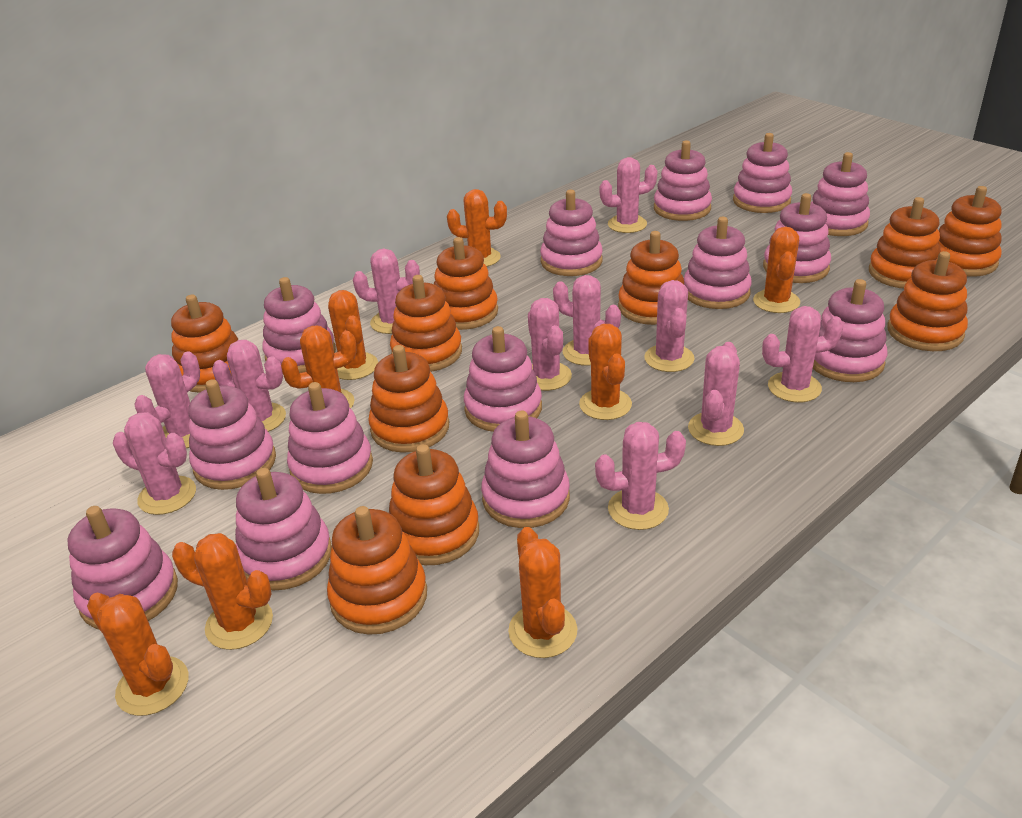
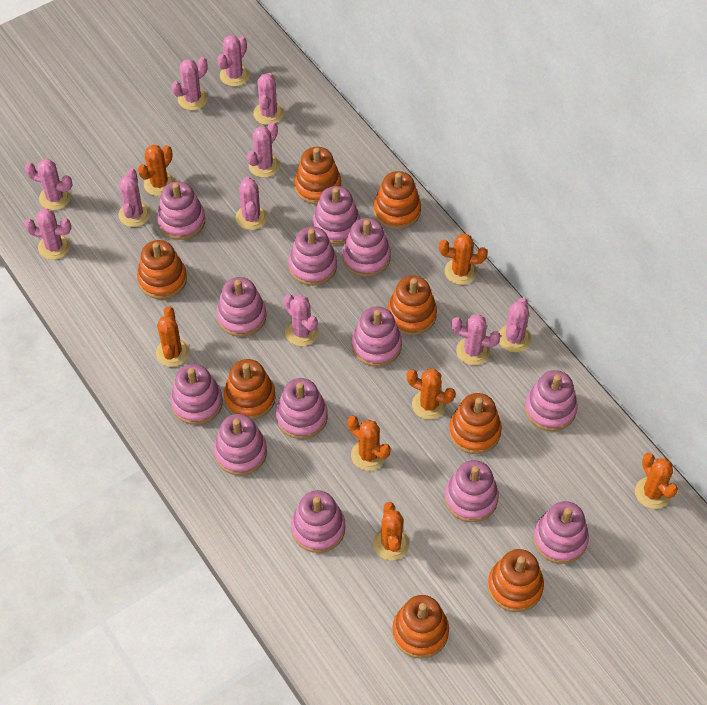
orange cactus: 8 -> 7
orange stacking toy: 10 -> 8
pink stacking toy: 14 -> 13

